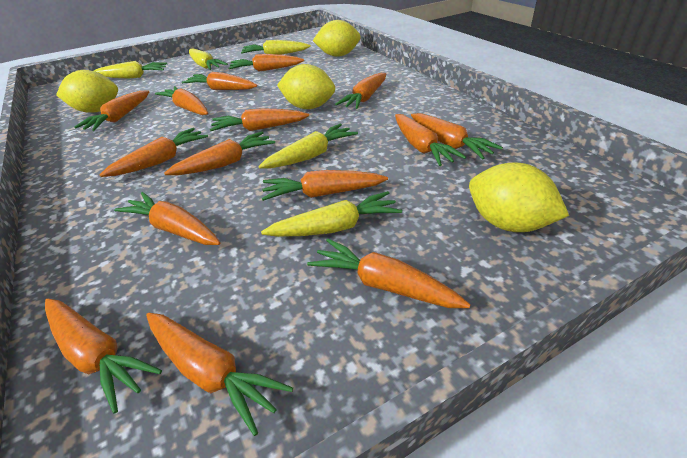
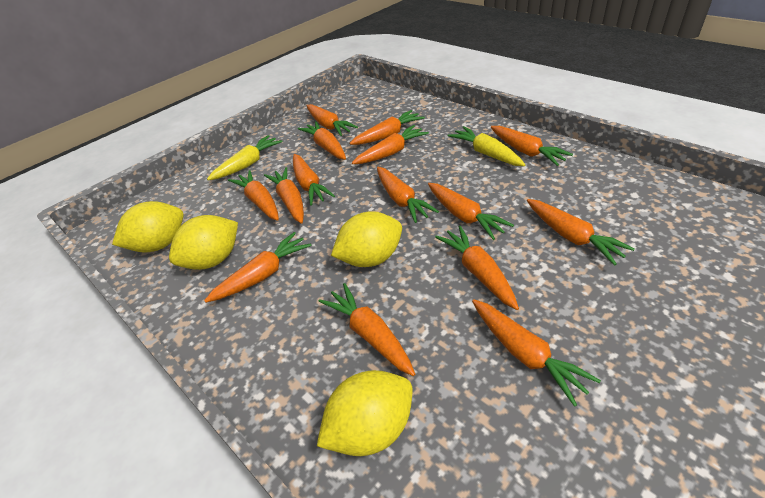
yellow carrot: 5 -> 2

